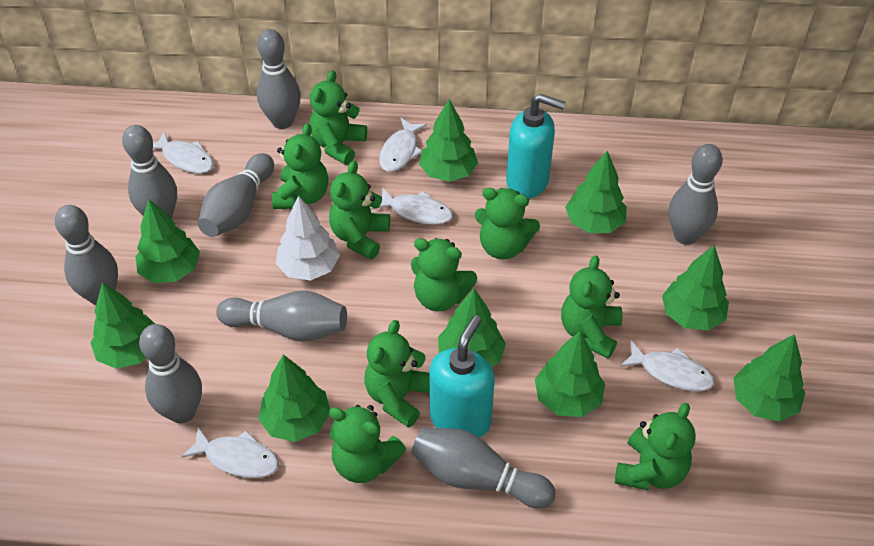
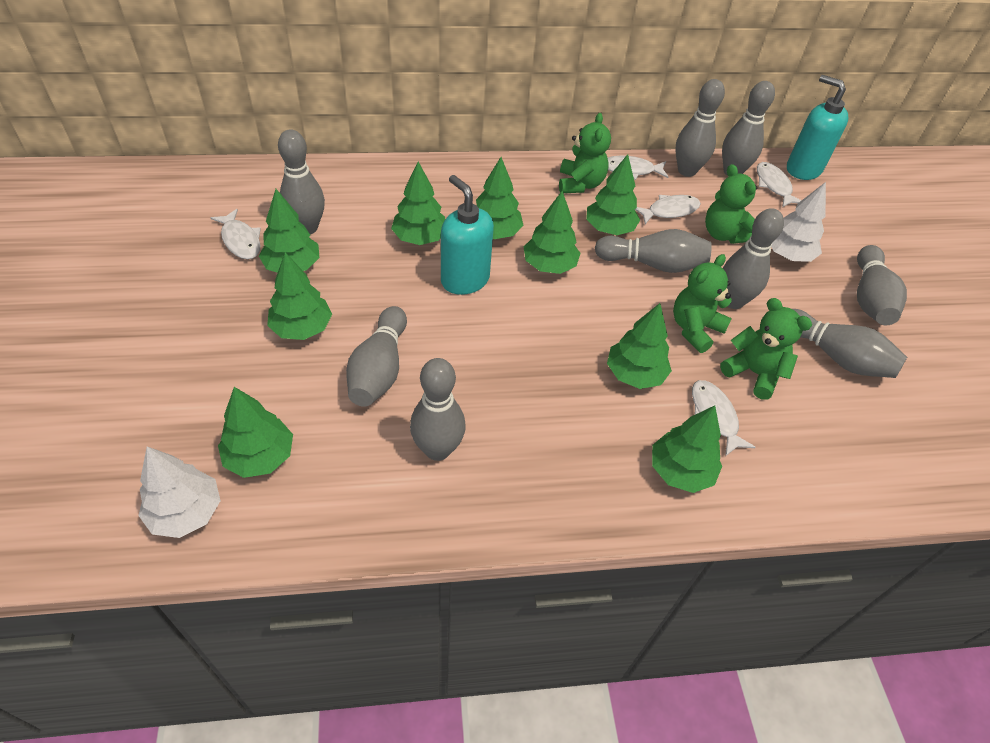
green teddy bear: 9 -> 4
grey bowling pin: 8 -> 9
white tree: 1 -> 2

